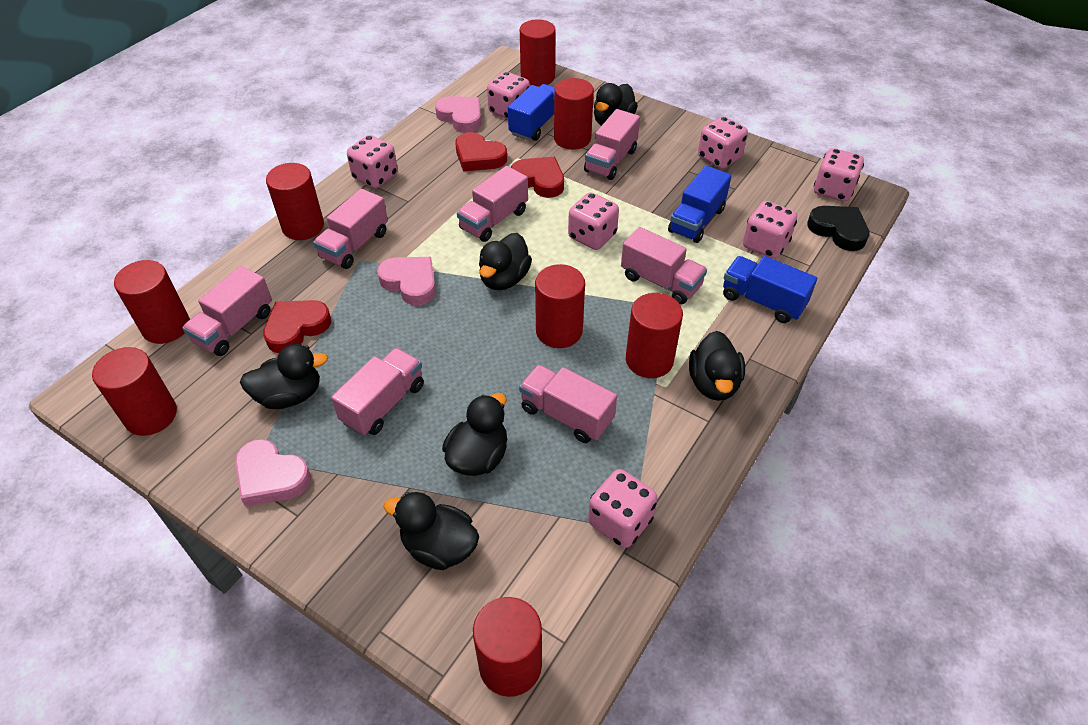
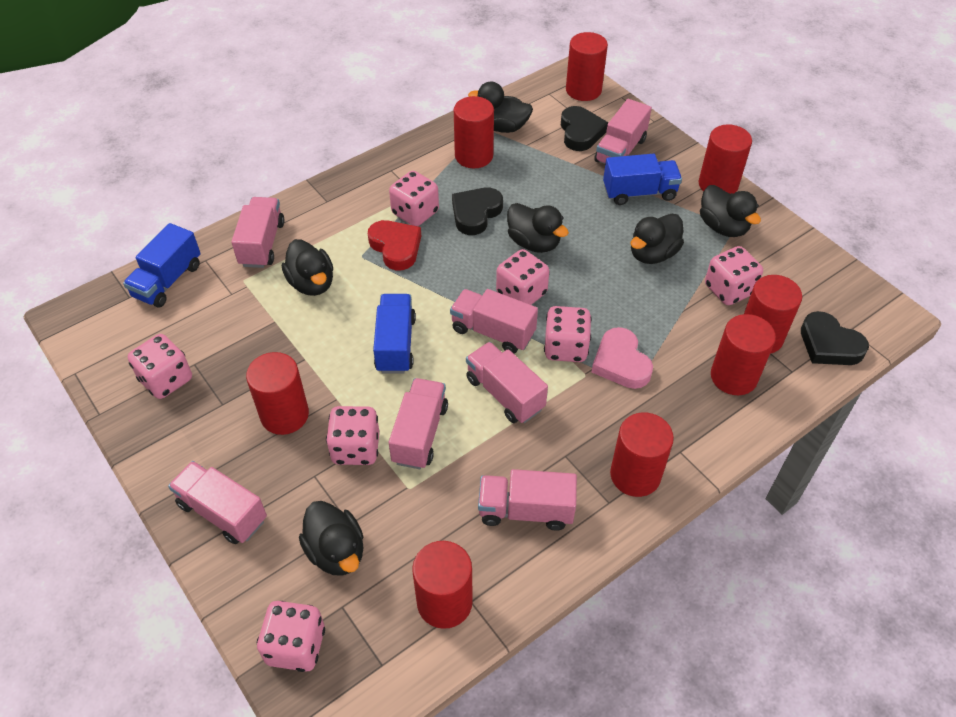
black heart: 1 -> 3
pink heart: 3 -> 1
red heart: 3 -> 1

